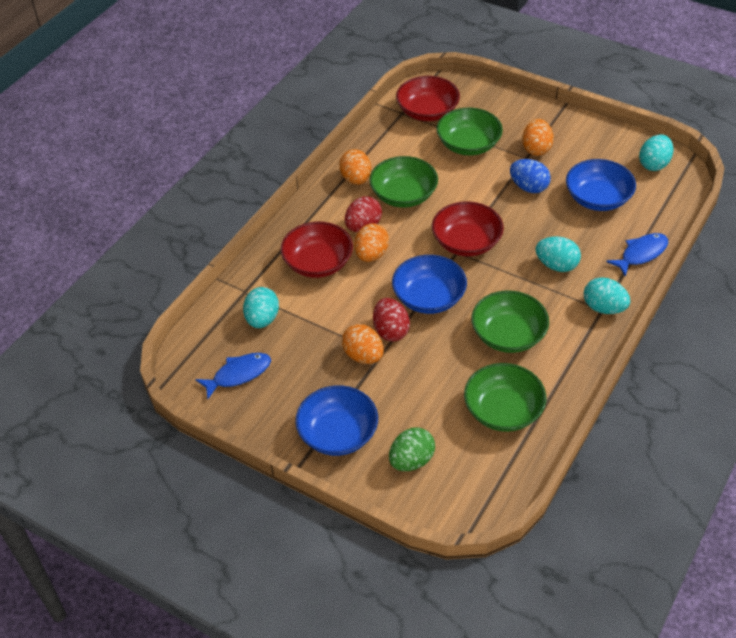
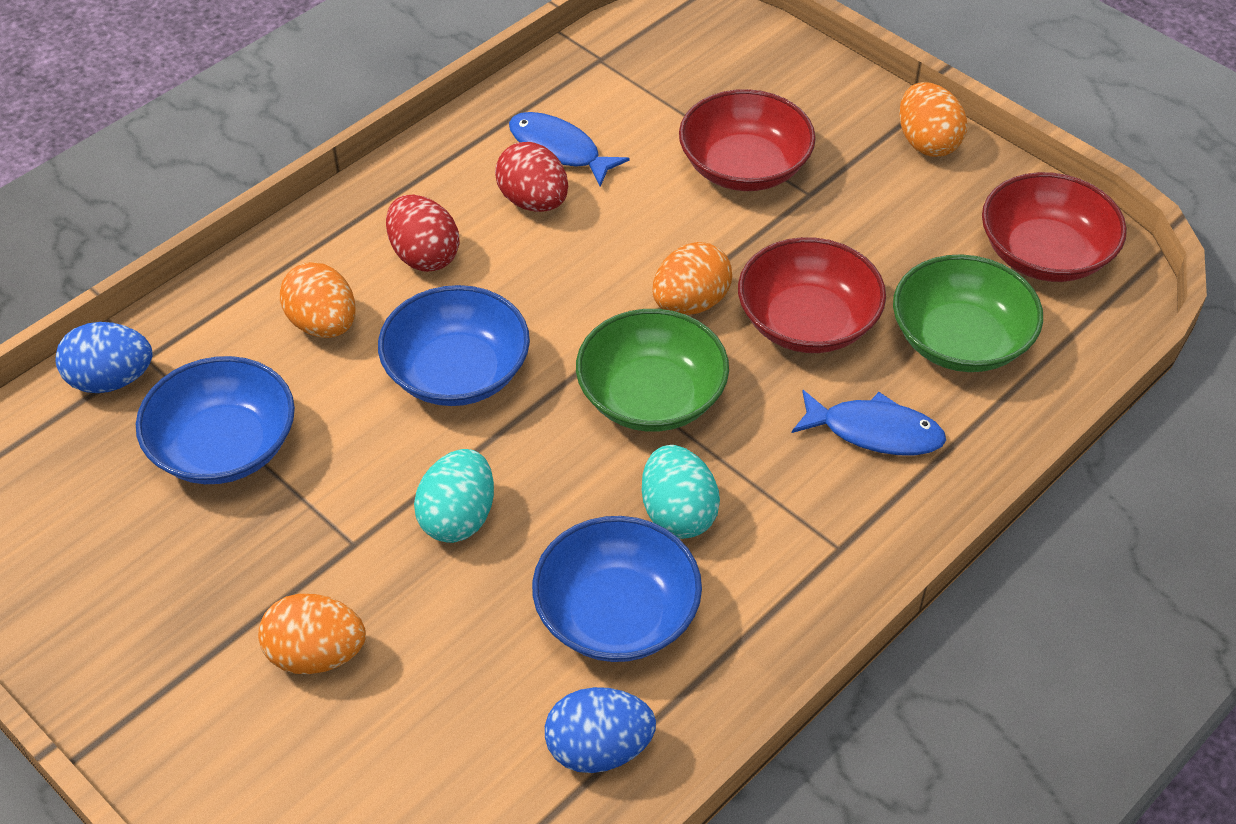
blue egg: 1 -> 2
green bowl: 4 -> 2
green egg: 1 -> 0
turquoise egg: 4 -> 2

